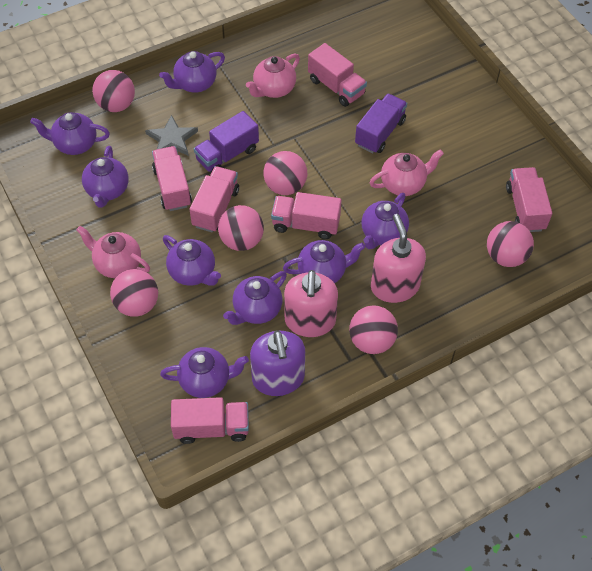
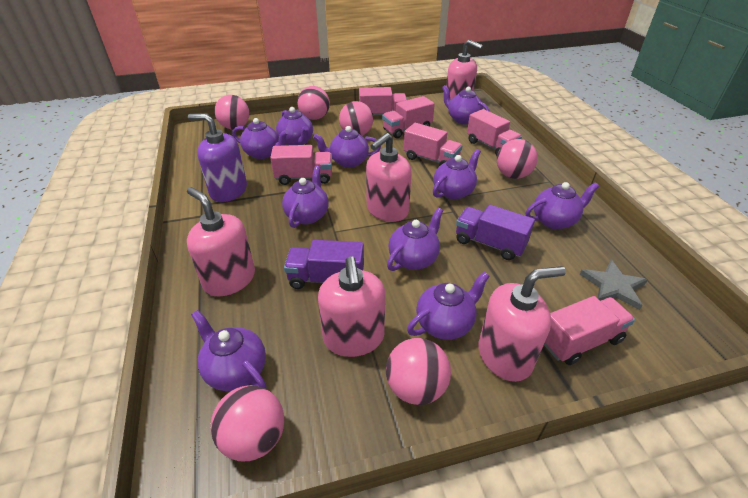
pink soap dispenser: 2 -> 5
pink teapot: 3 -> 0
purple teapot: 8 -> 10

